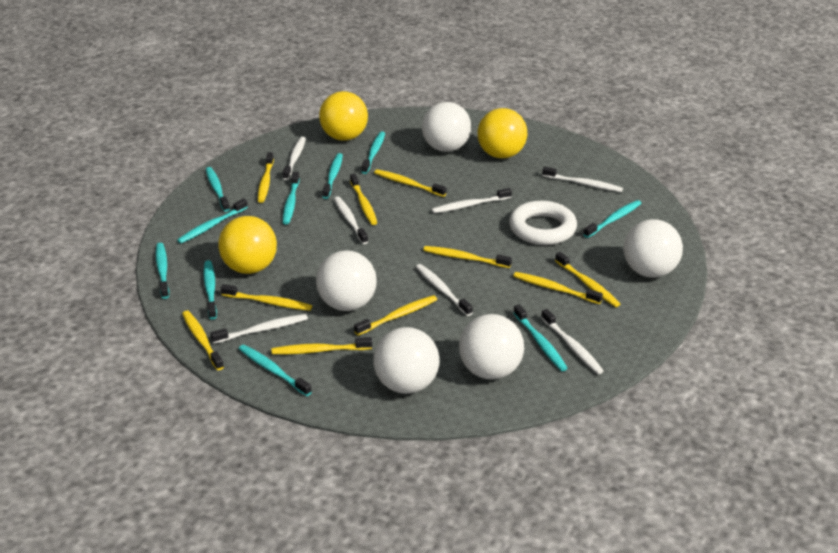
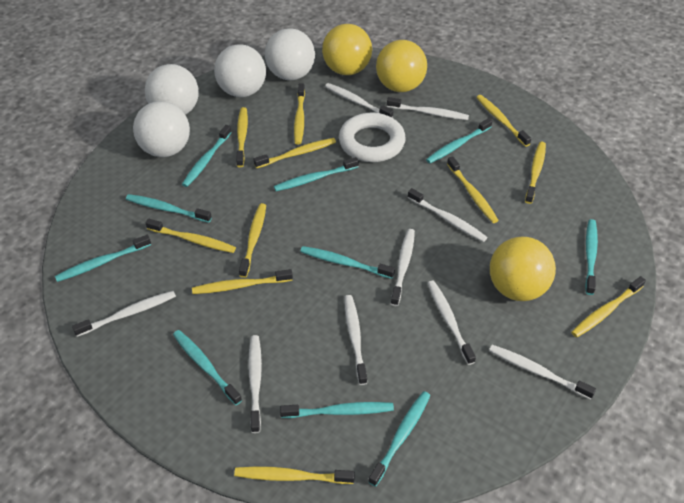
white ball: 5 -> 4
white toothbrush: 7 -> 9
yellow toothbrush: 10 -> 11

